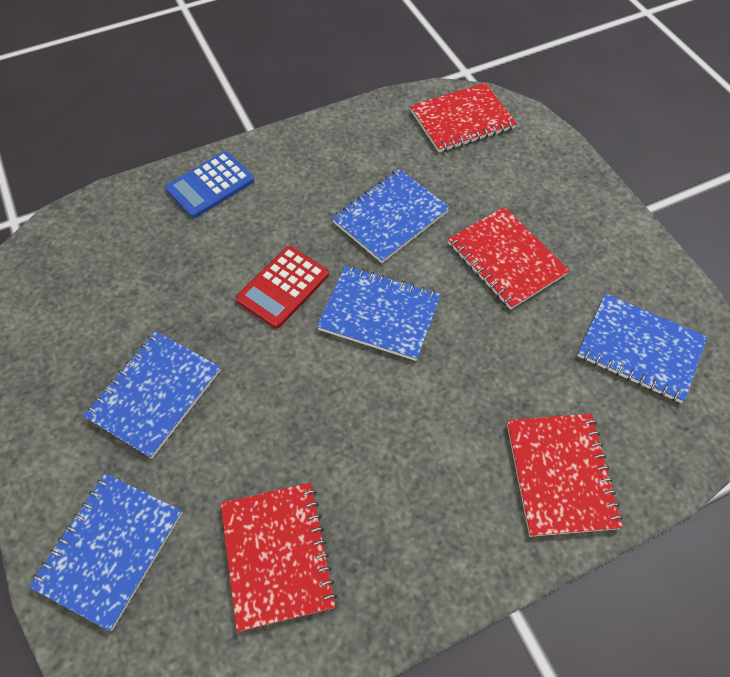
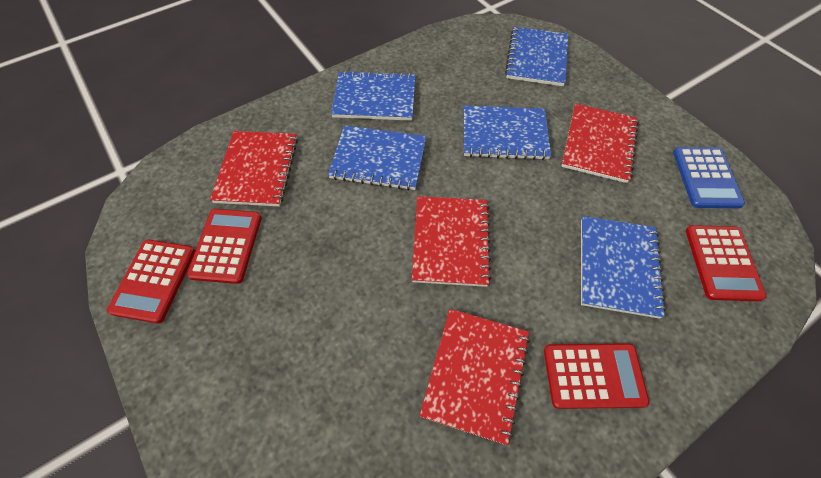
red calculator: 1 -> 4

